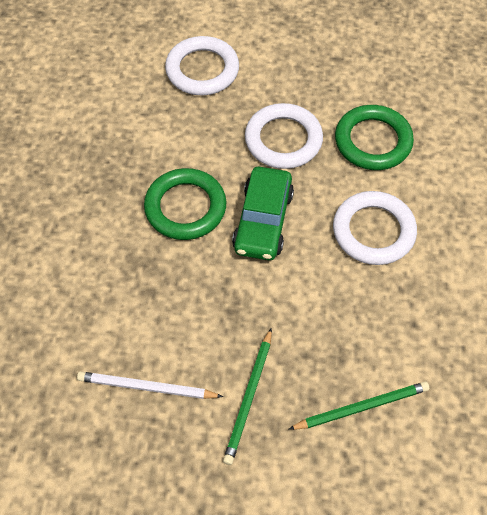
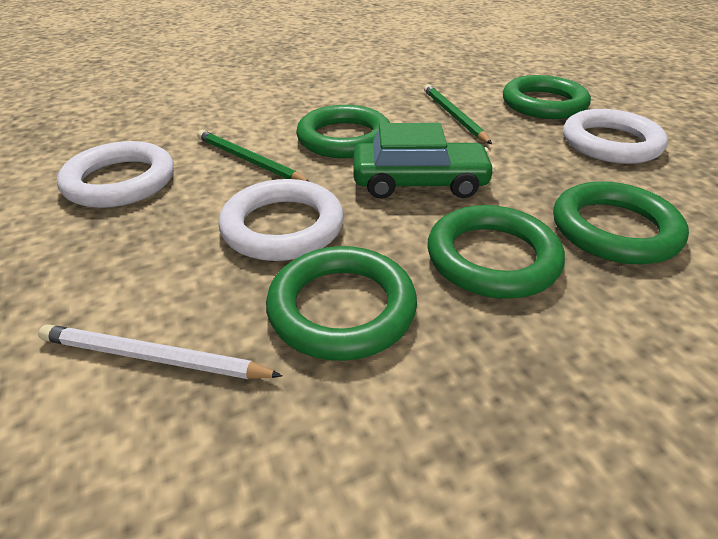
green ring: 2 -> 5

